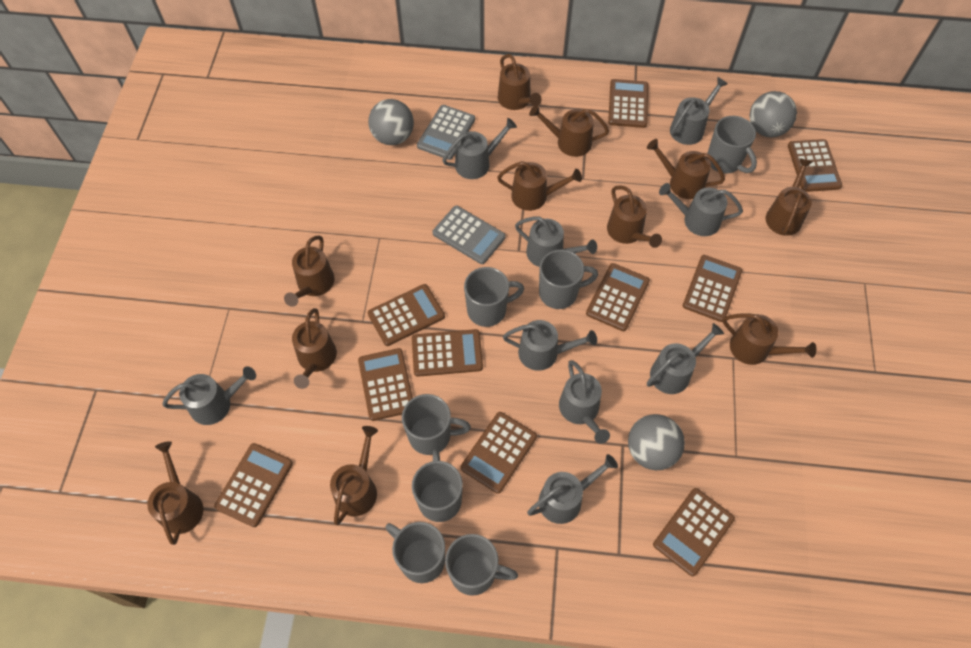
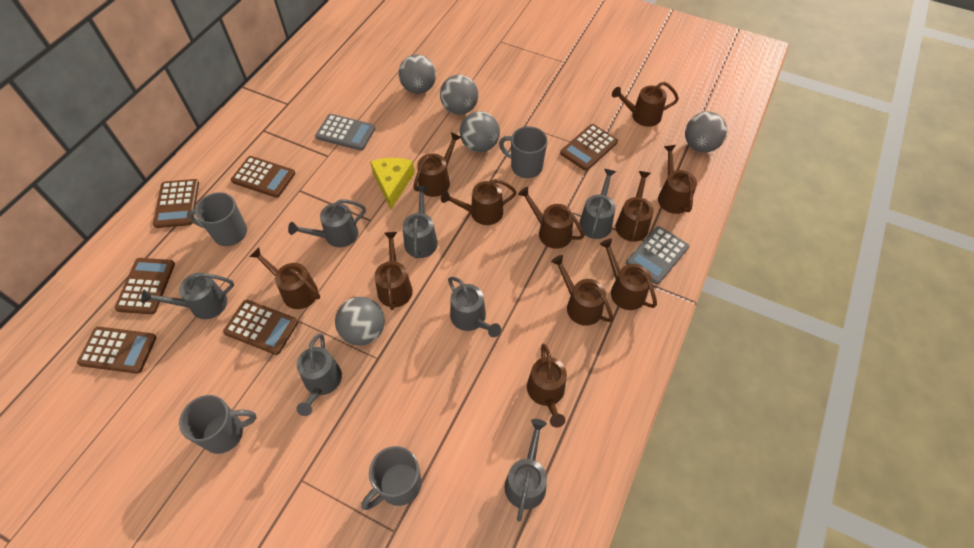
brown calculator: 10 -> 6
grey ball: 3 -> 5
grey mug: 7 -> 4
grey watering can: 9 -> 7
yellow cheese: 0 -> 1

